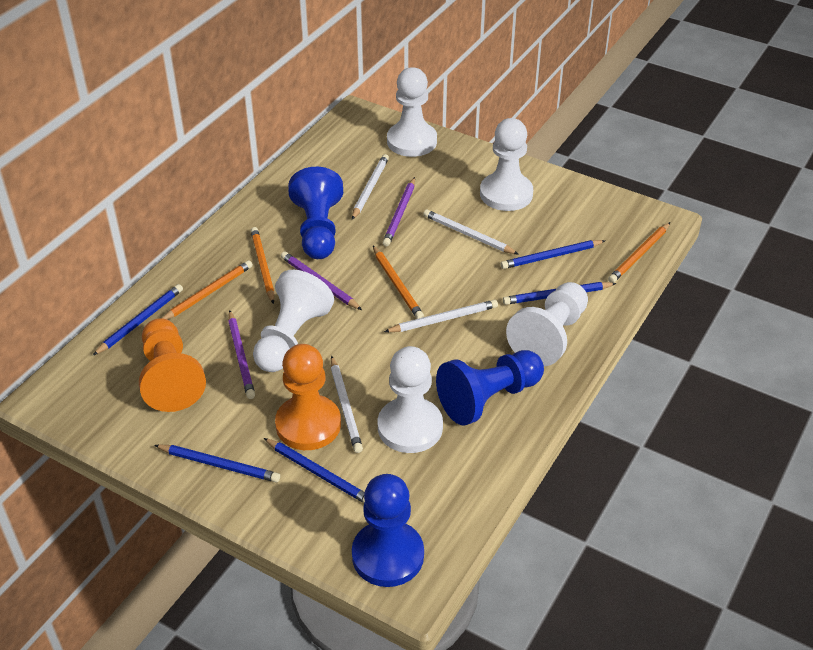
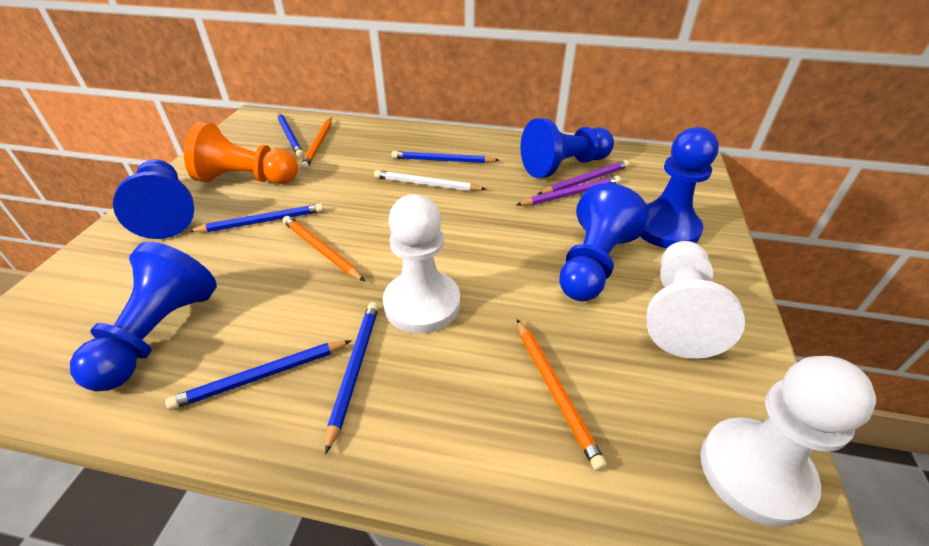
blue pawn: 3 -> 5
orange pawn: 2 -> 1
orange pencil: 4 -> 3
purple pencil: 3 -> 2
white pawn: 5 -> 3
white pencil: 4 -> 1

